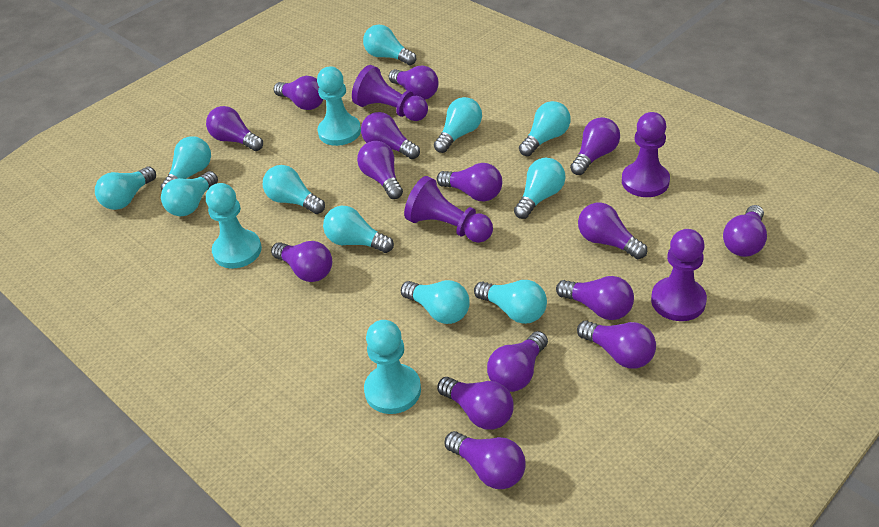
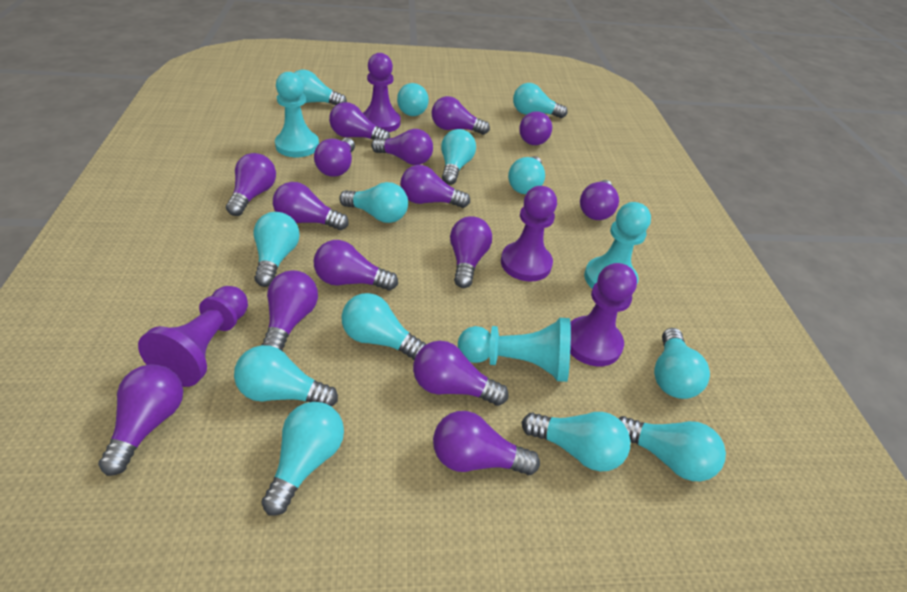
turquoise light bulb: 11 -> 13

